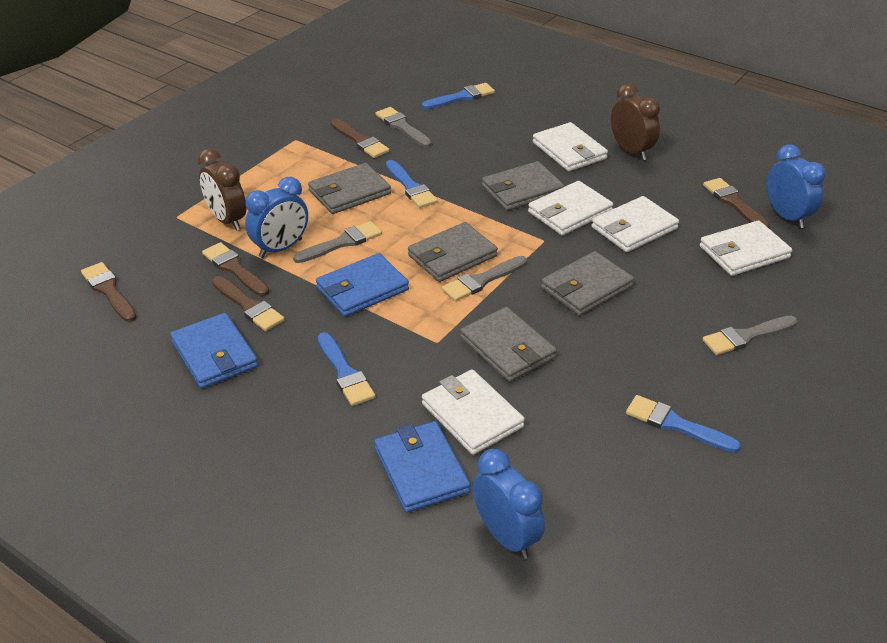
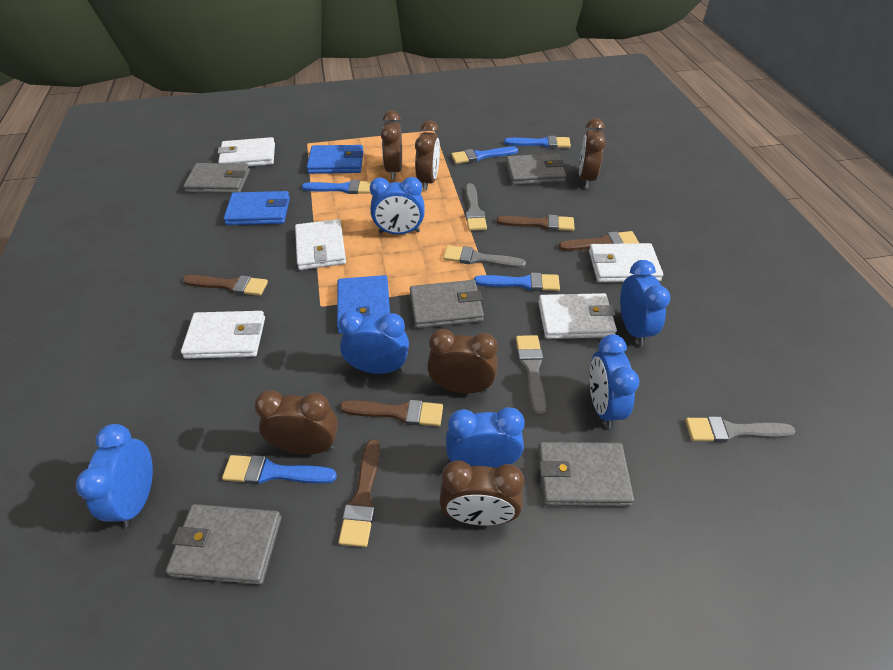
blue brush: 4 -> 5
blue clock: 3 -> 6
brown clock: 2 -> 6

